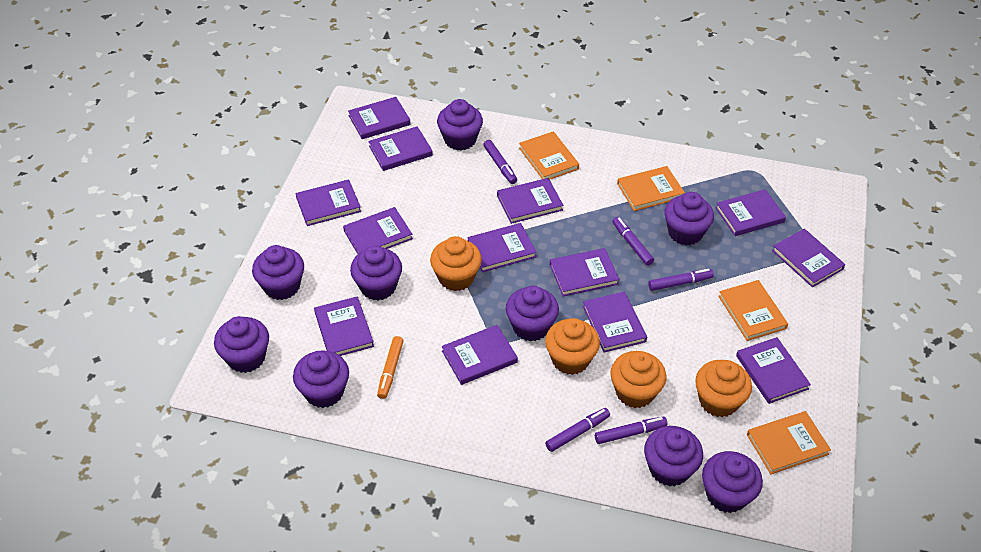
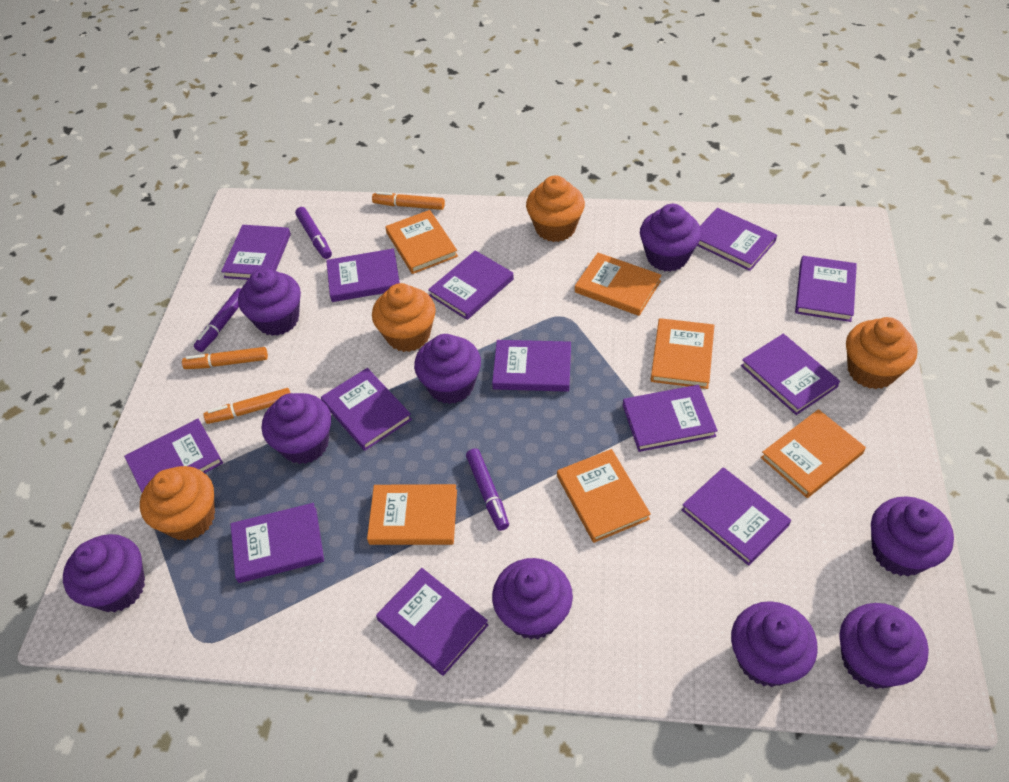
orange book: 4 -> 6
orange marker: 1 -> 3
purple marker: 5 -> 3

